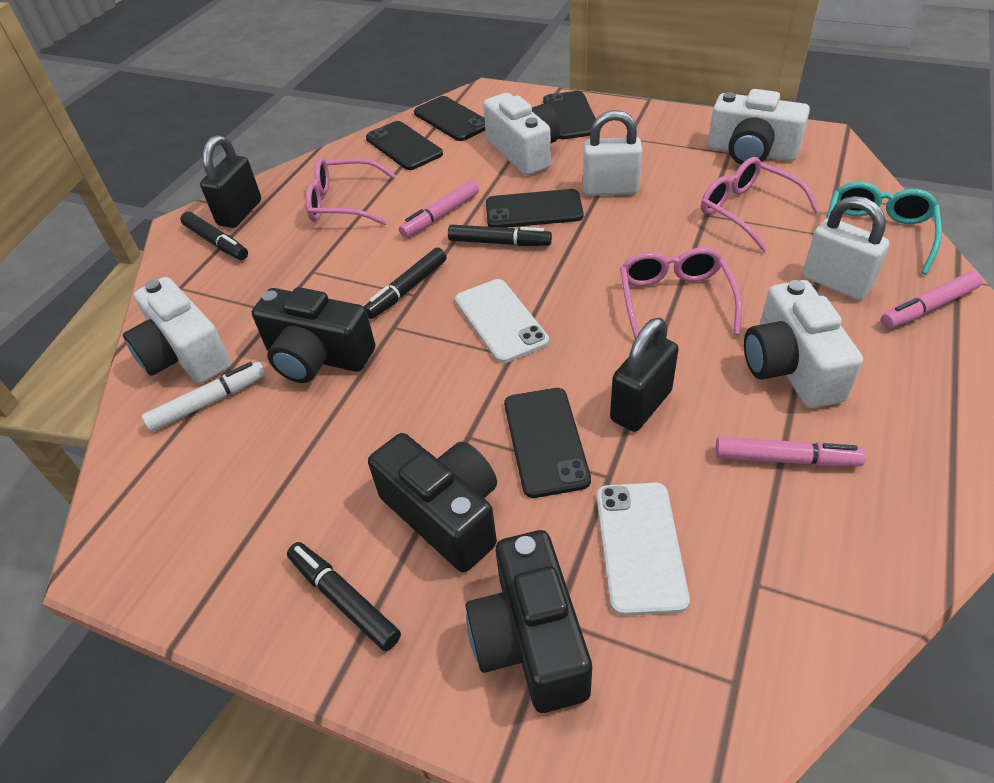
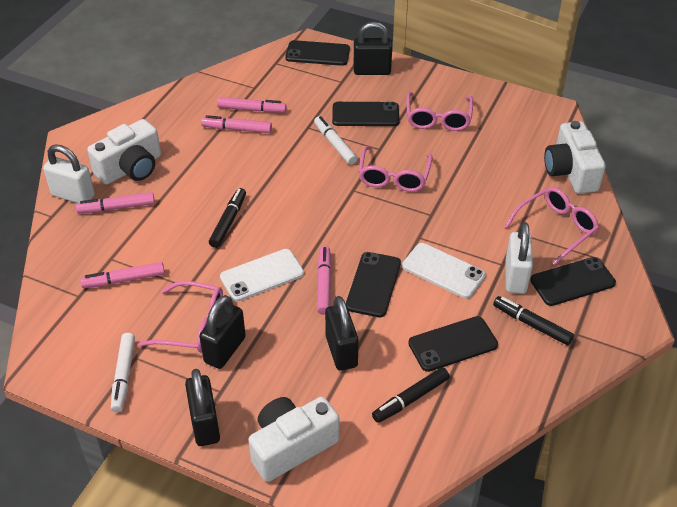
black camera: 3 -> 0
black marker: 4 -> 3
black padlock: 2 -> 4
pink glasses: 3 -> 4
pink marker: 3 -> 5
turquoise glasses: 1 -> 0
white camera: 4 -> 3
white marker: 1 -> 2

